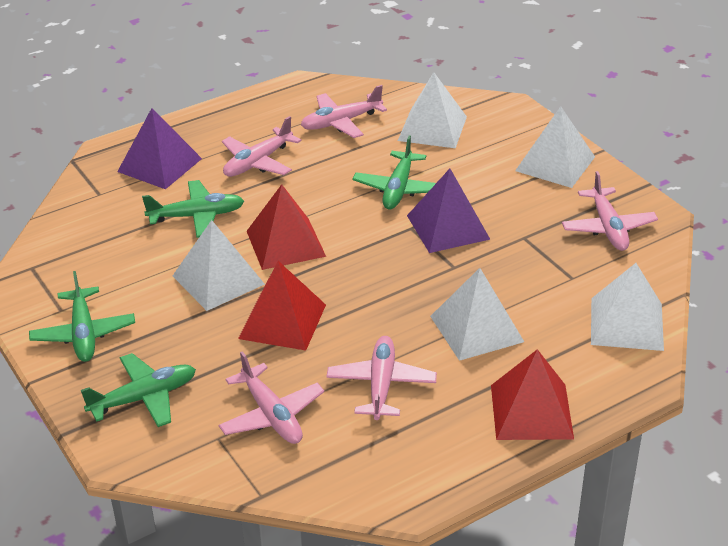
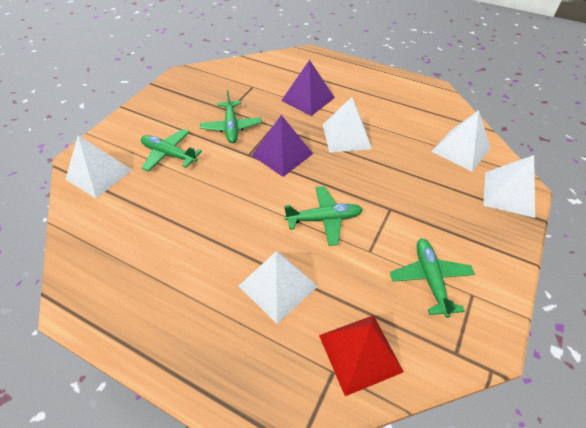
pink plane: 5 -> 0
red pyramid: 3 -> 1

